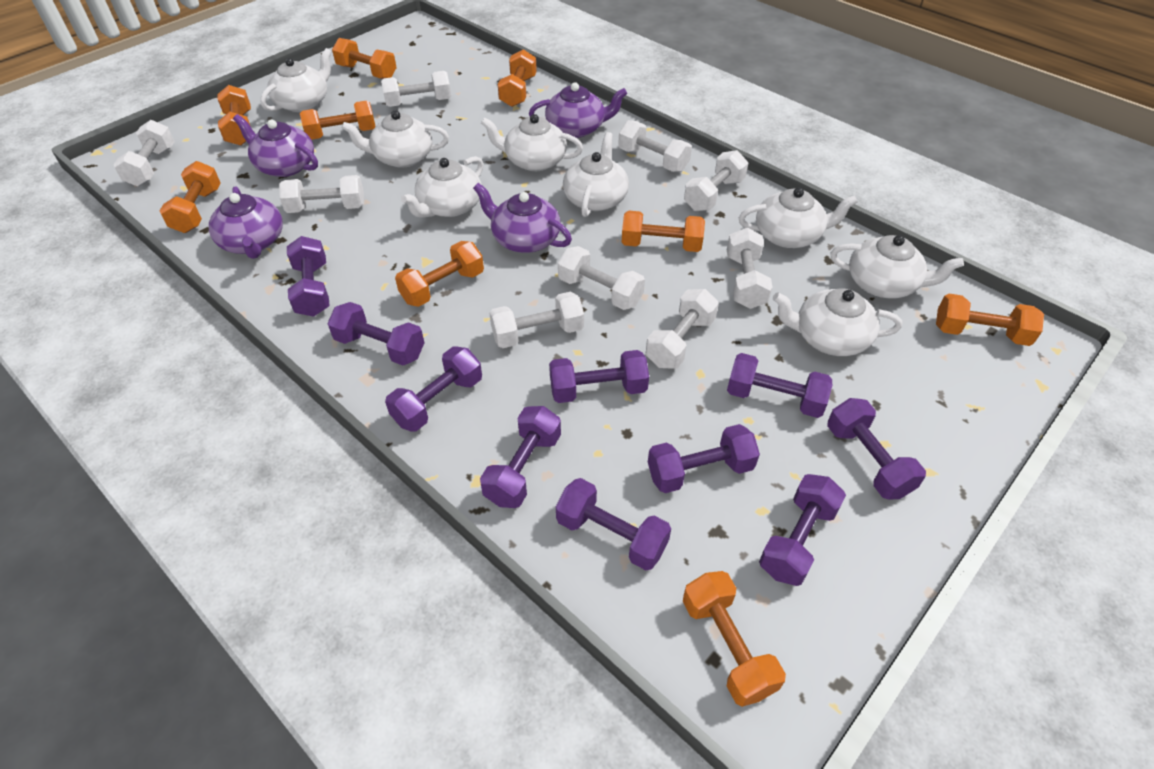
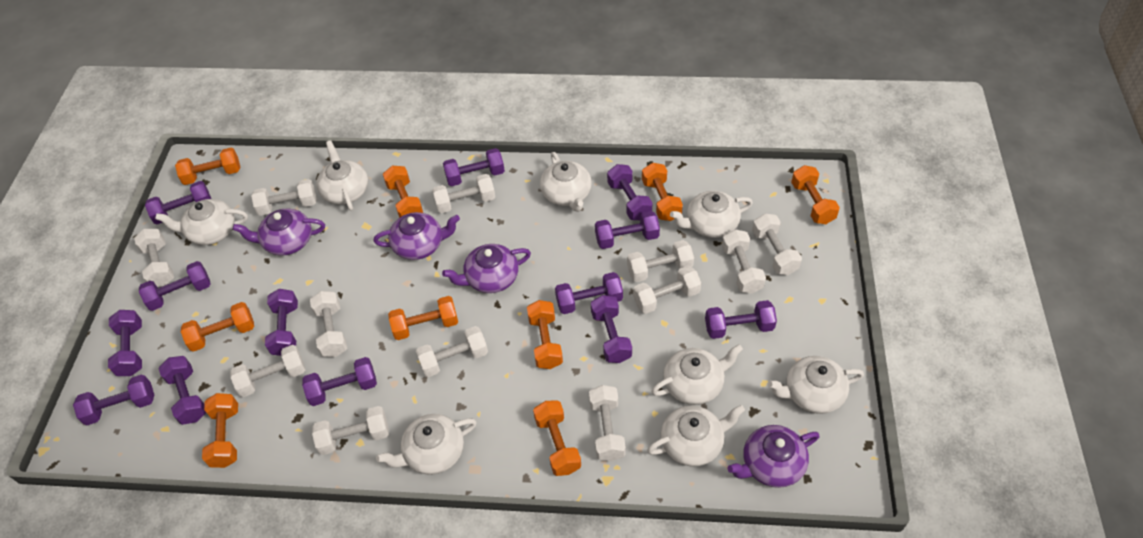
purple dumbbell: 10 -> 13
white dumbbell: 9 -> 12

